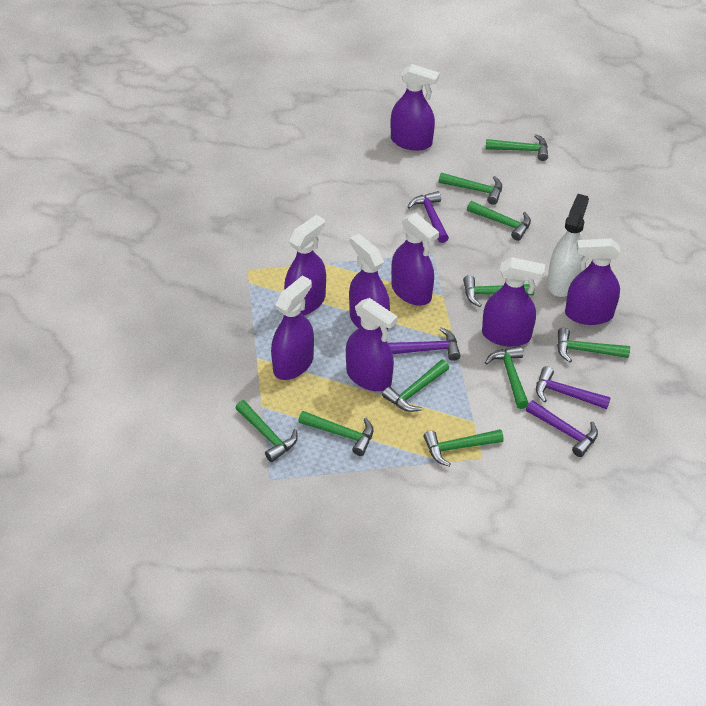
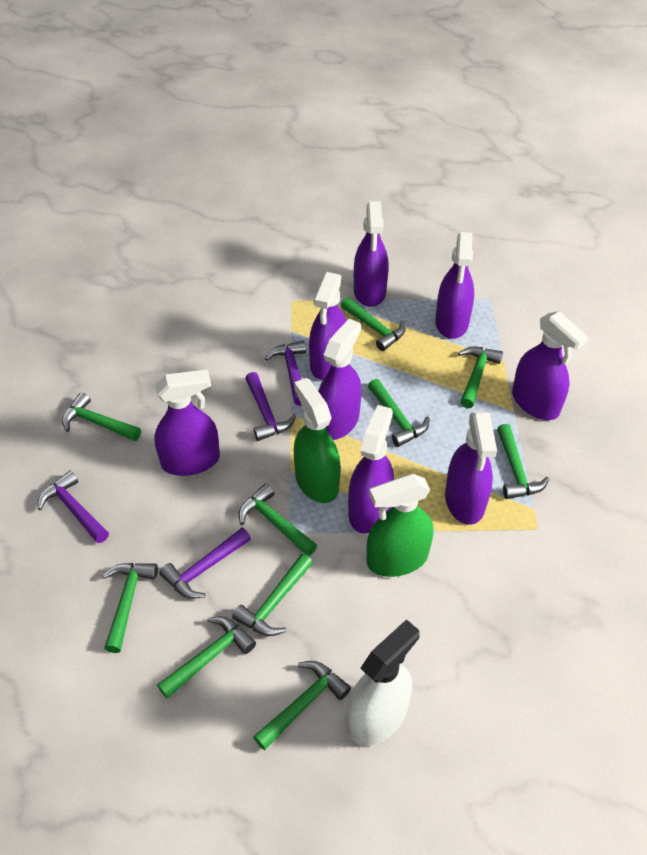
green spray bottle: 0 -> 2

